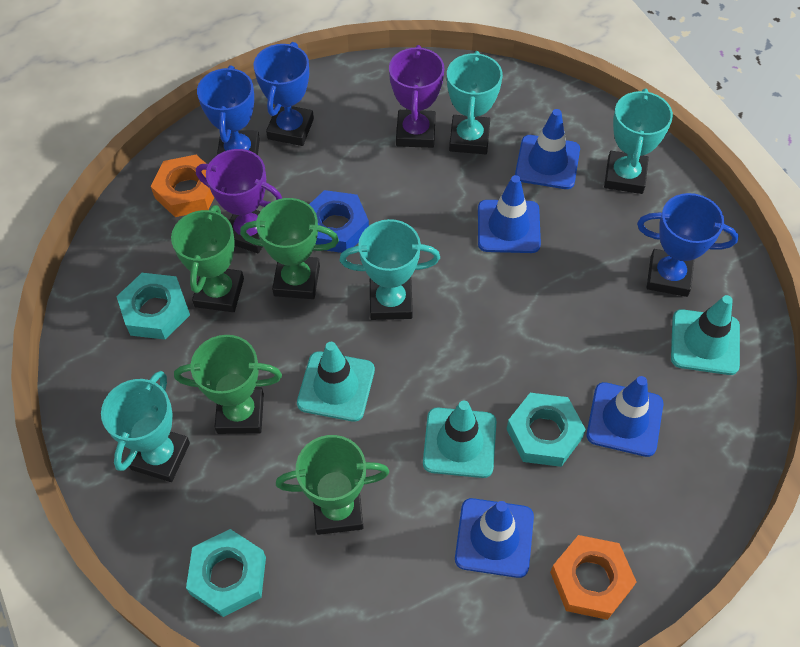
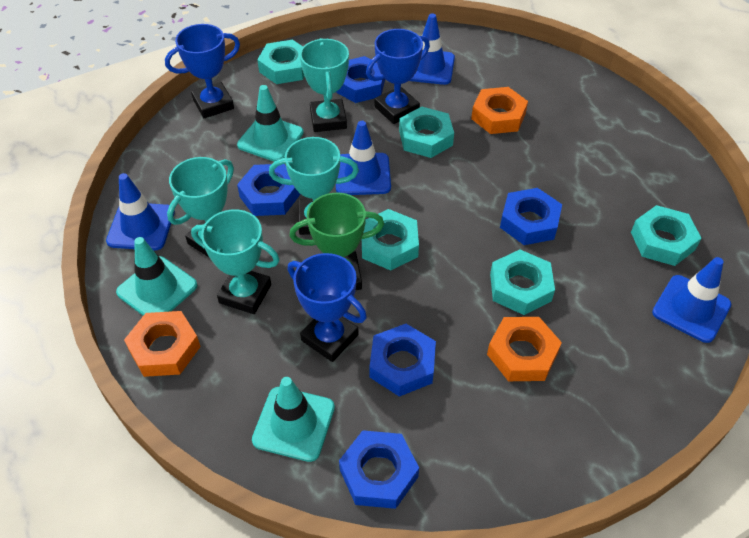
blue nut: 1 -> 5
green trophy: 4 -> 1
orange nut: 2 -> 3
purple trophy: 2 -> 0
turquoise nut: 3 -> 5

